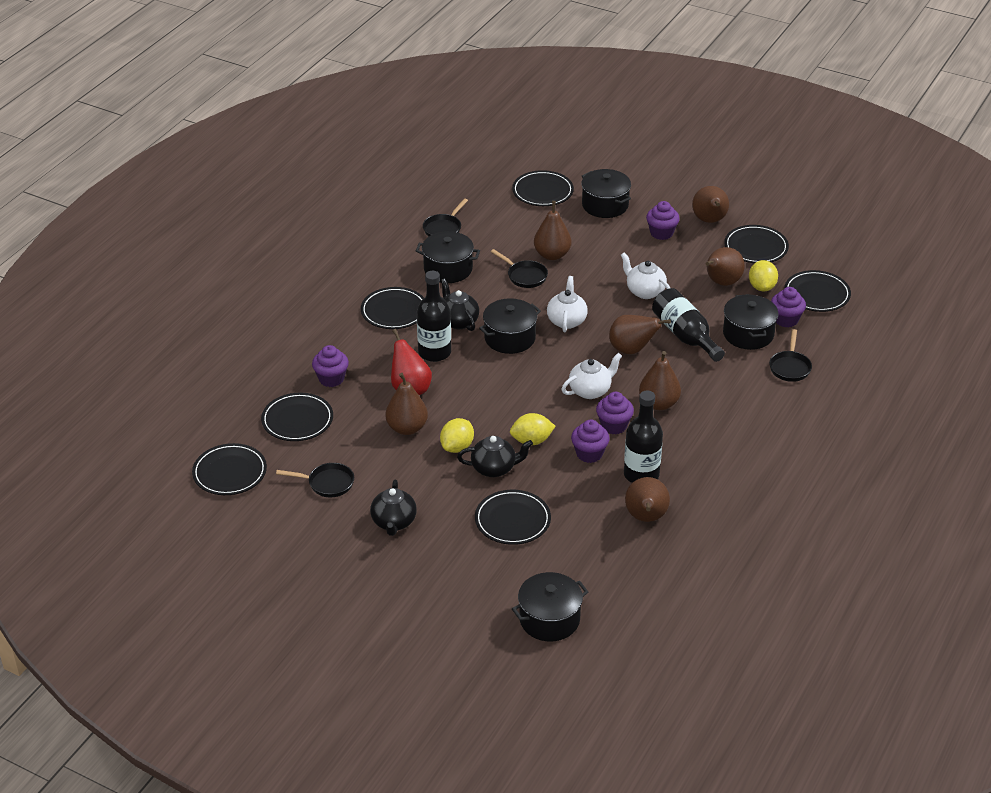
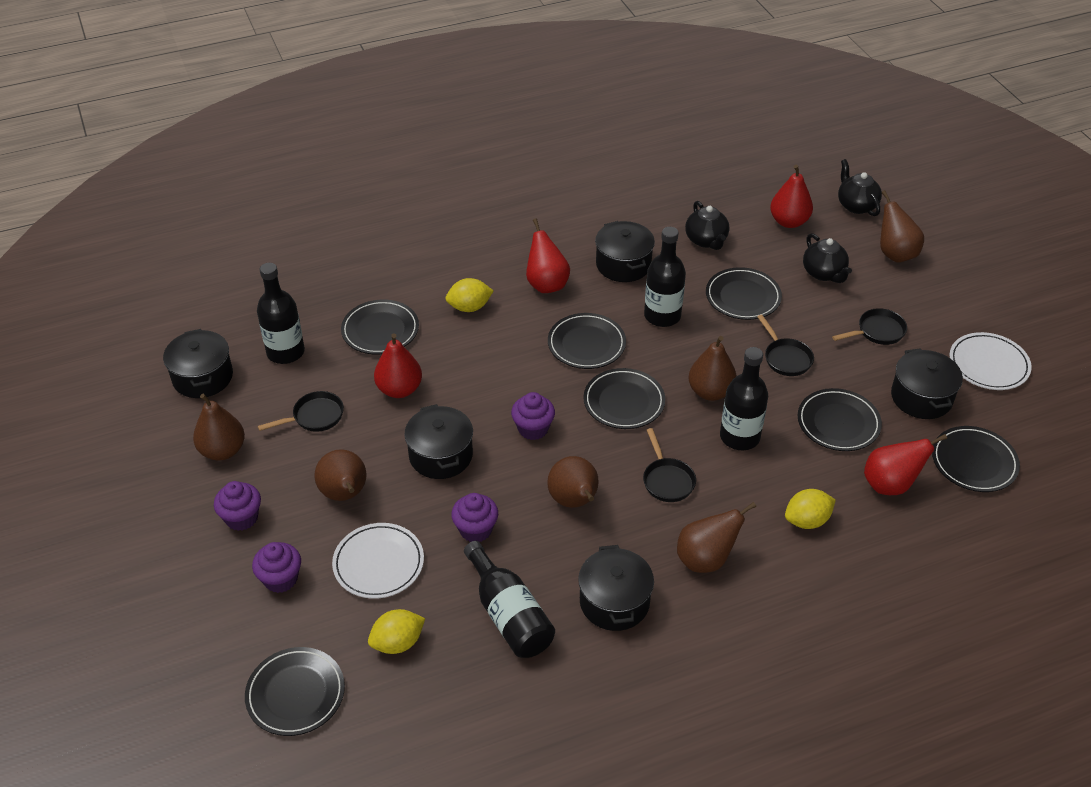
black bottle: 3 -> 4
brown pear: 7 -> 6
purple cupcake: 5 -> 4
red pear: 1 -> 4
white plate: 0 -> 2
white teapot: 3 -> 0

